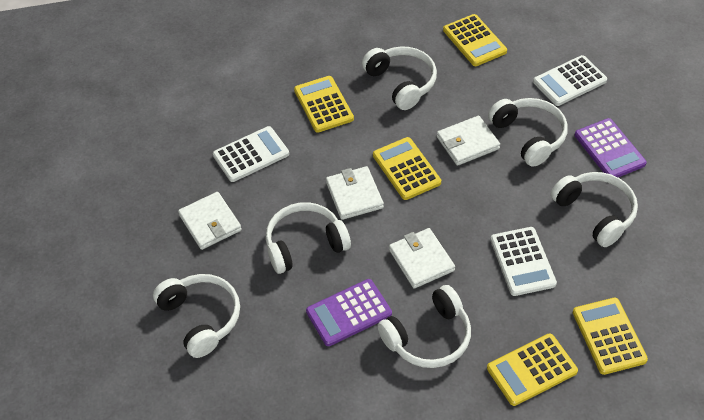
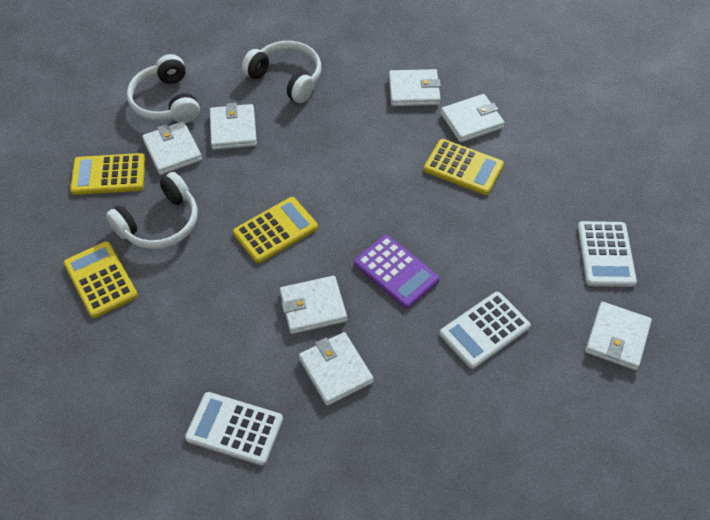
purple calculator: 2 -> 1
white headphones: 6 -> 3
white wallet: 4 -> 7
yellow calculator: 5 -> 4

